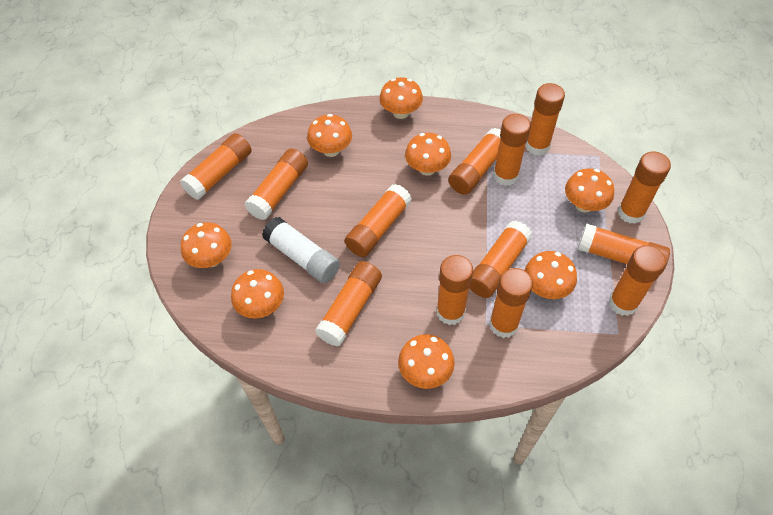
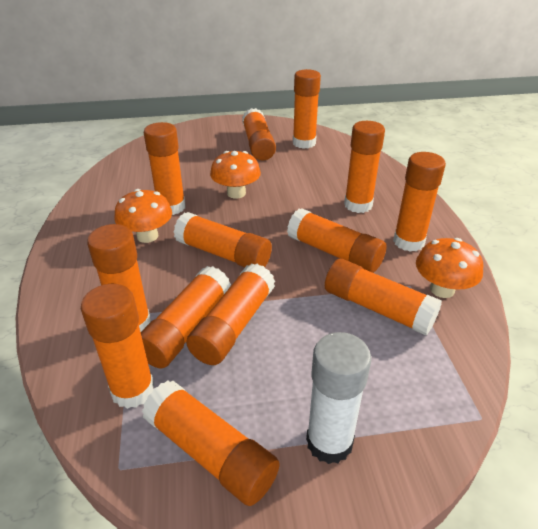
orange mushroom: 8 -> 3

